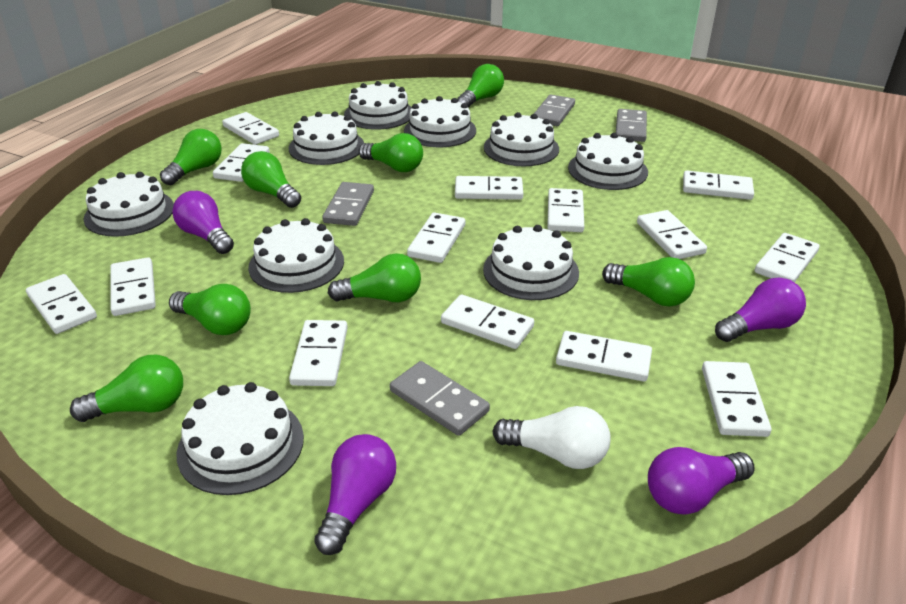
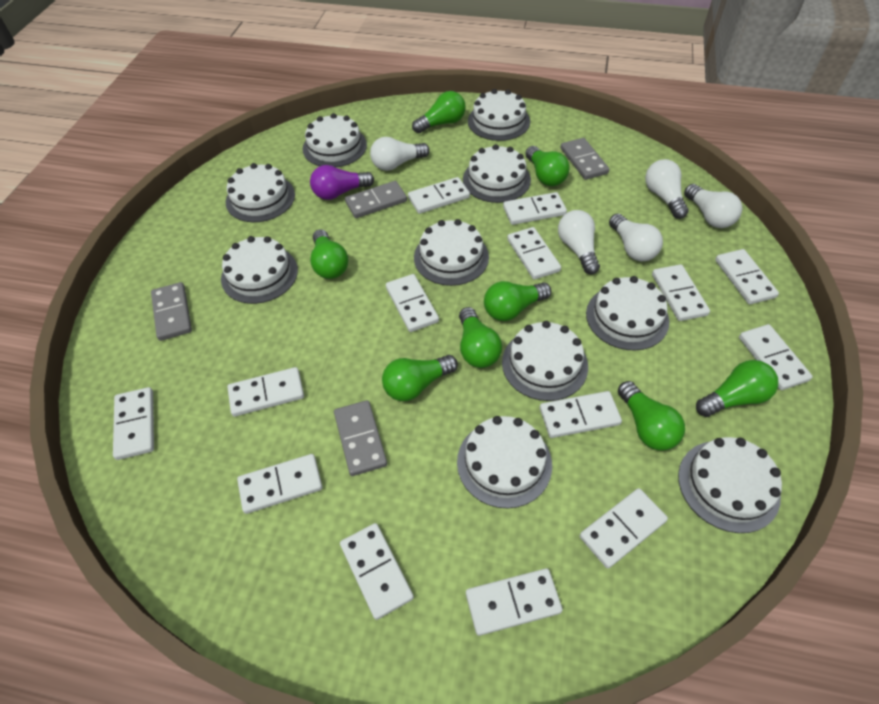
purple light bulb: 4 -> 1
white cake: 9 -> 10
white light bulb: 1 -> 5

